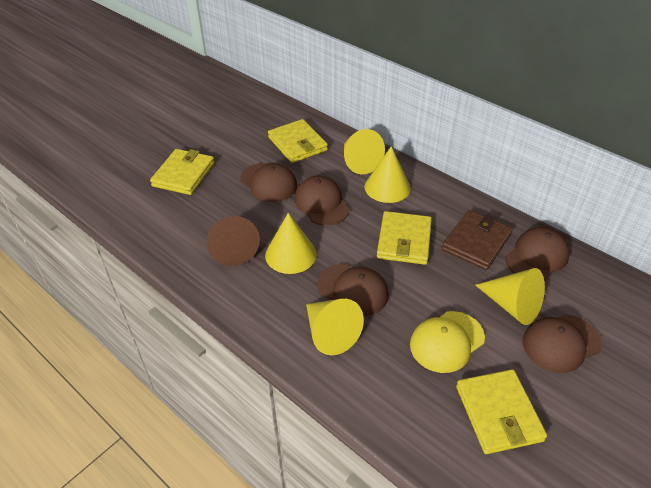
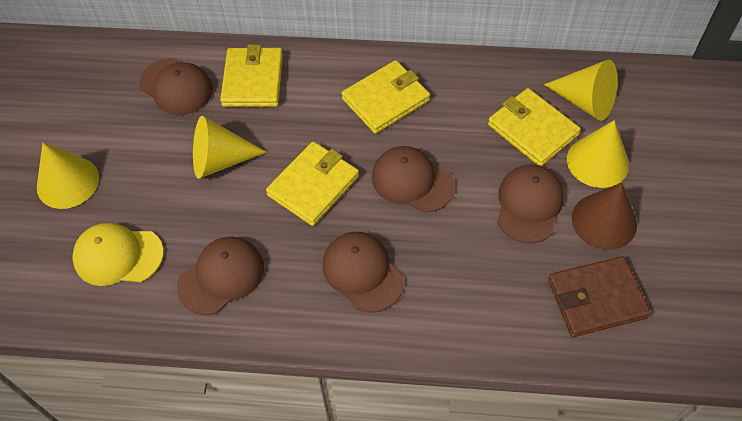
yellow cone: 5 -> 4

